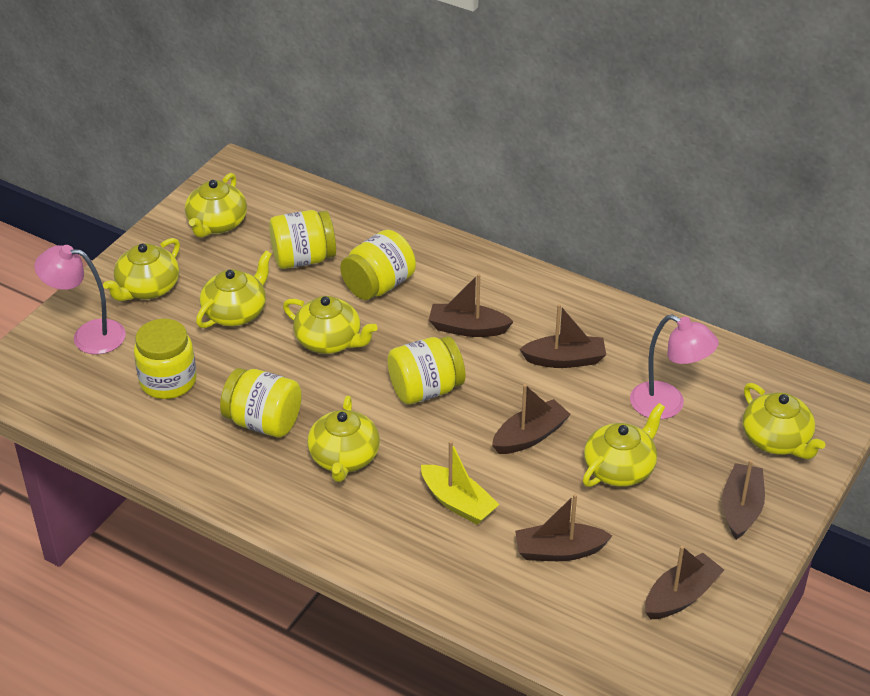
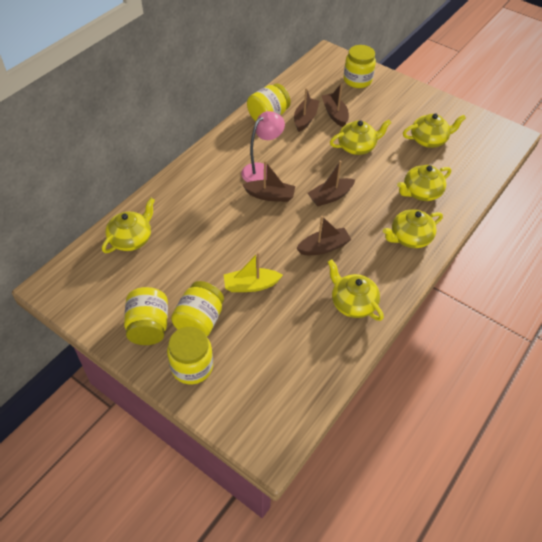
brown boat: 6 -> 5
pink lamp: 2 -> 1
yellow teapot: 7 -> 6

